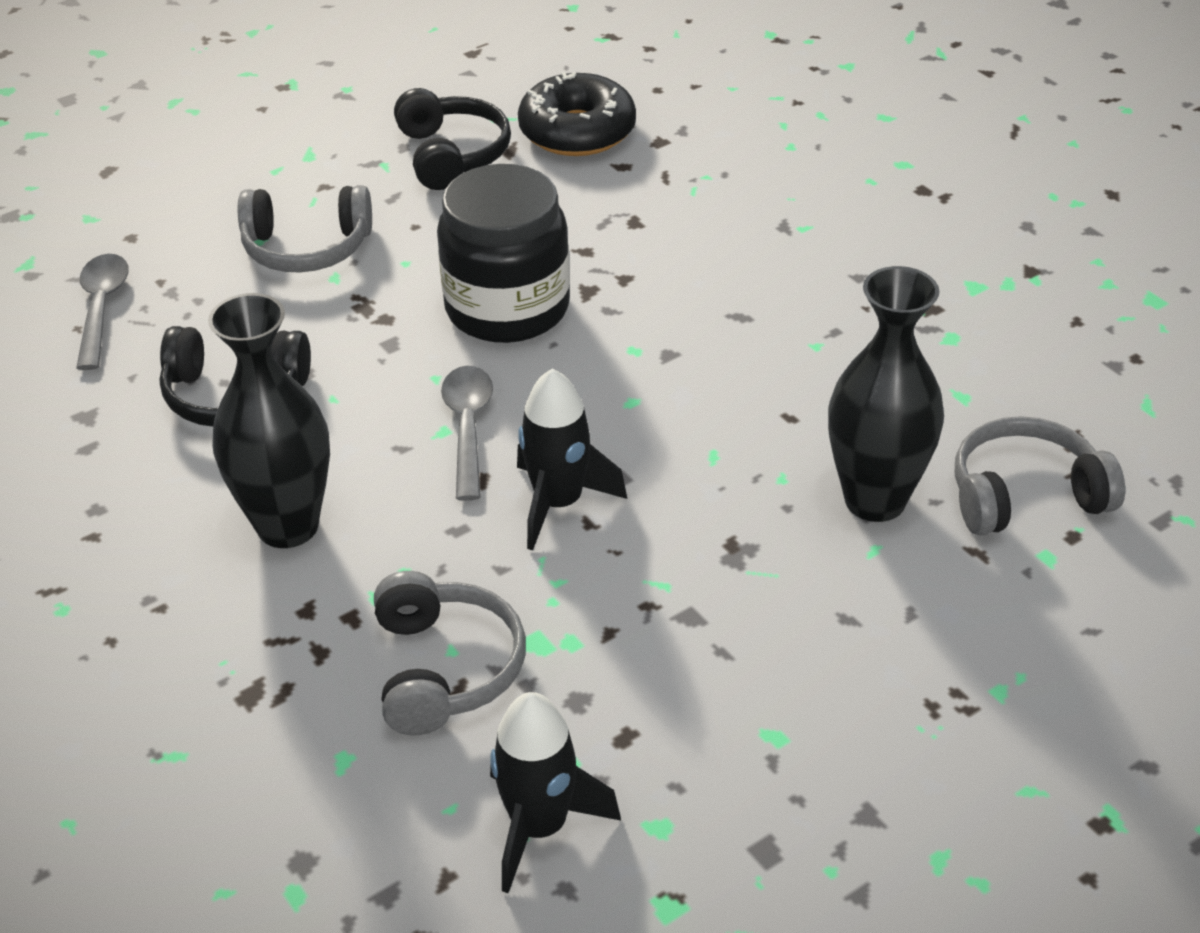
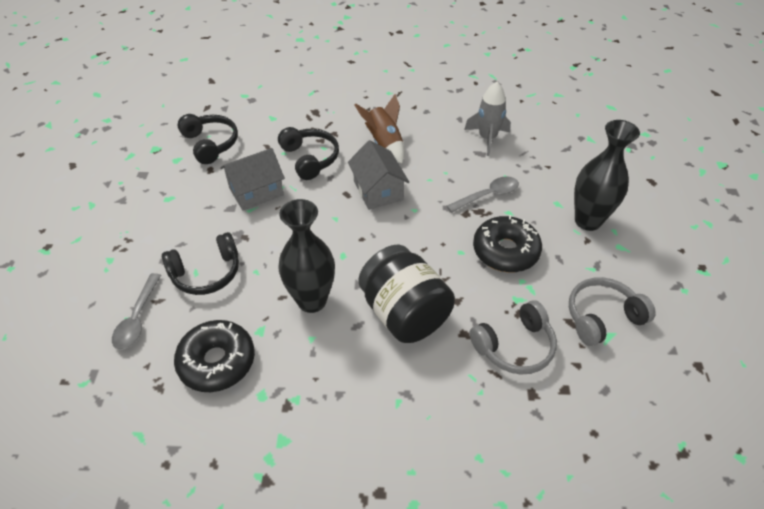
black donut: 1 -> 2
black headphones: 2 -> 3
black rocket: 2 -> 0
brown rocket: 0 -> 1
grey headphones: 3 -> 2
grey house: 0 -> 2
grey rocket: 0 -> 1

